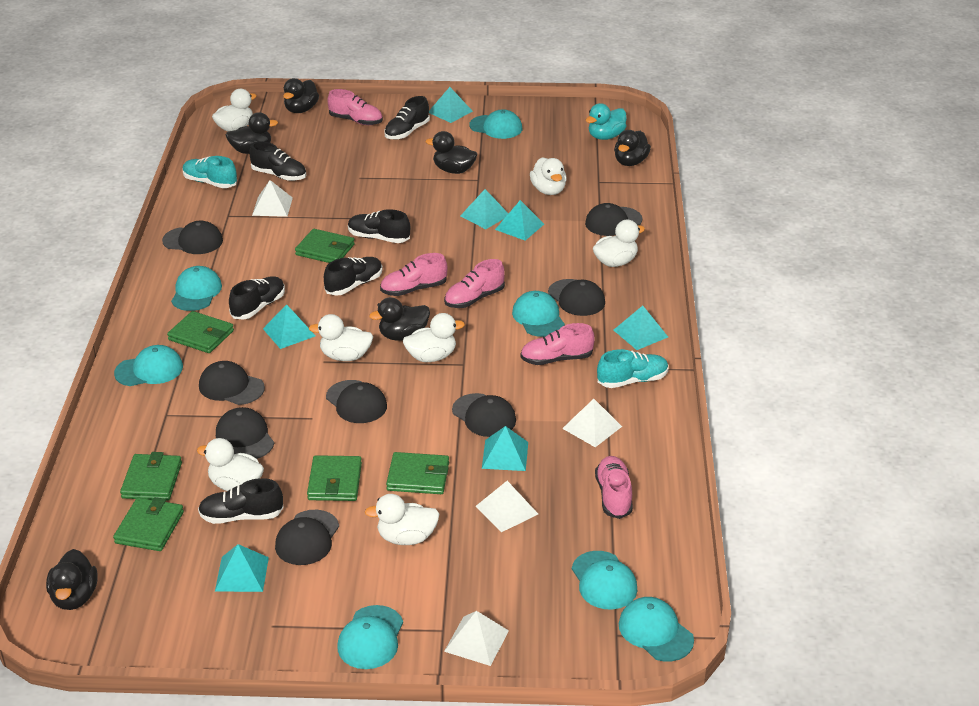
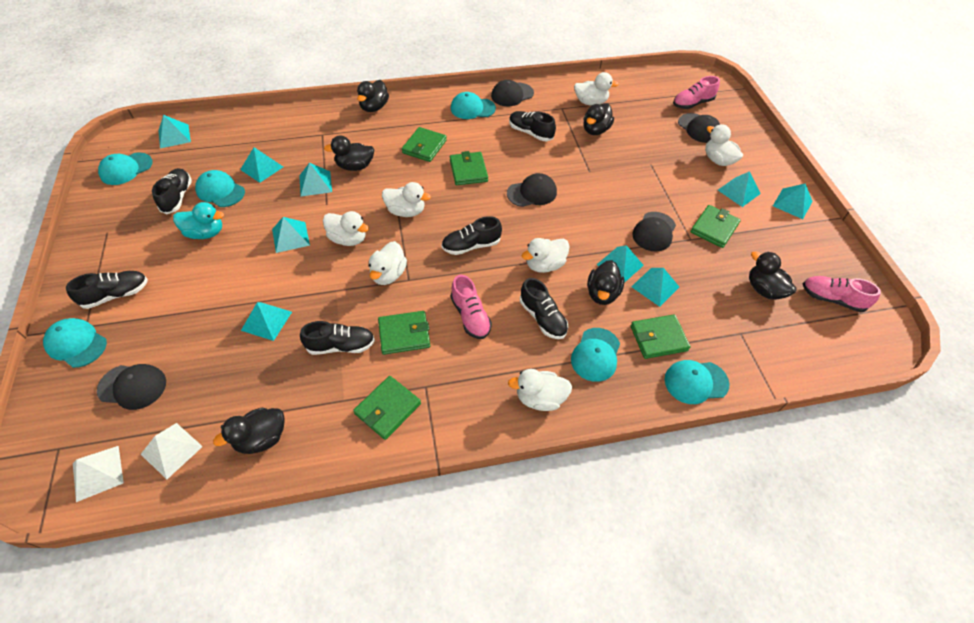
black cap: 8 -> 5
pink shoe: 5 -> 3
turquoise cap: 7 -> 6
turquoise pyramid: 7 -> 9
turquoise shoe: 2 -> 0
white pyramid: 4 -> 2

